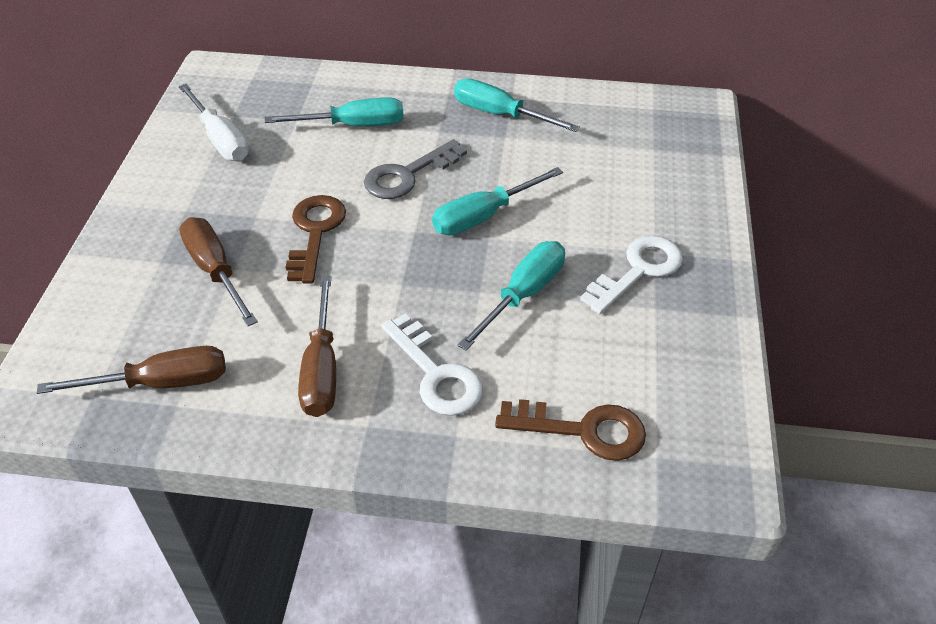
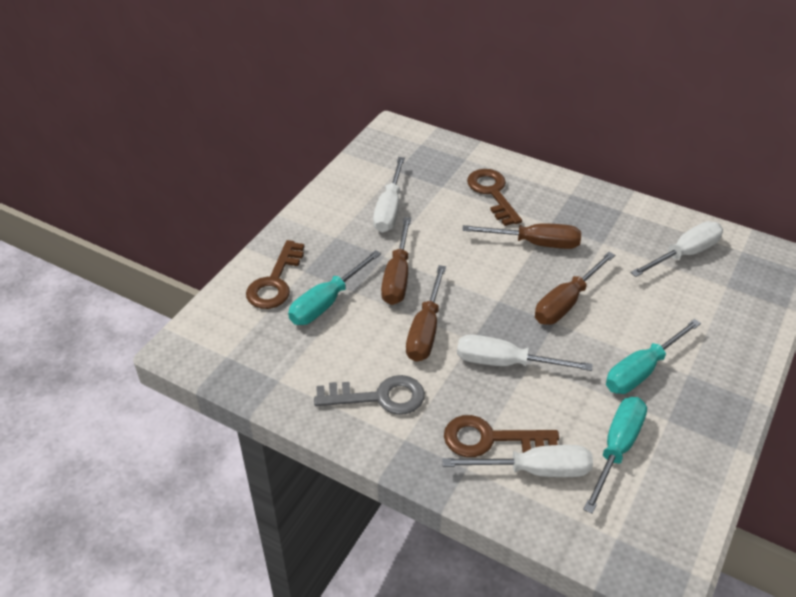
brown key: 2 -> 3
brown screwdriver: 3 -> 4
turquoise screwdriver: 4 -> 3
white key: 2 -> 0
white screwdriver: 1 -> 4

